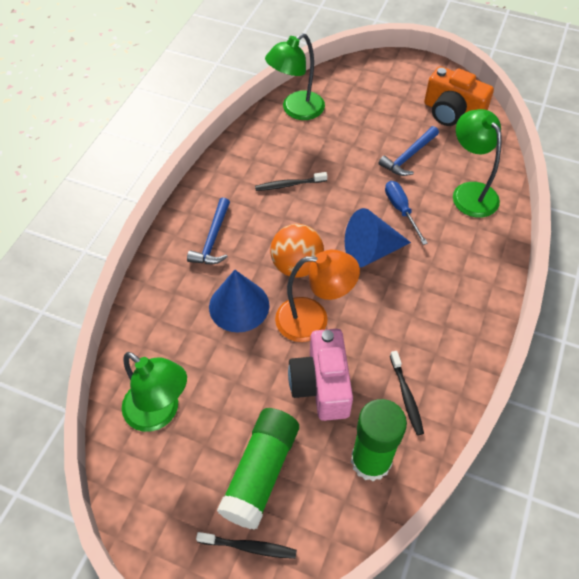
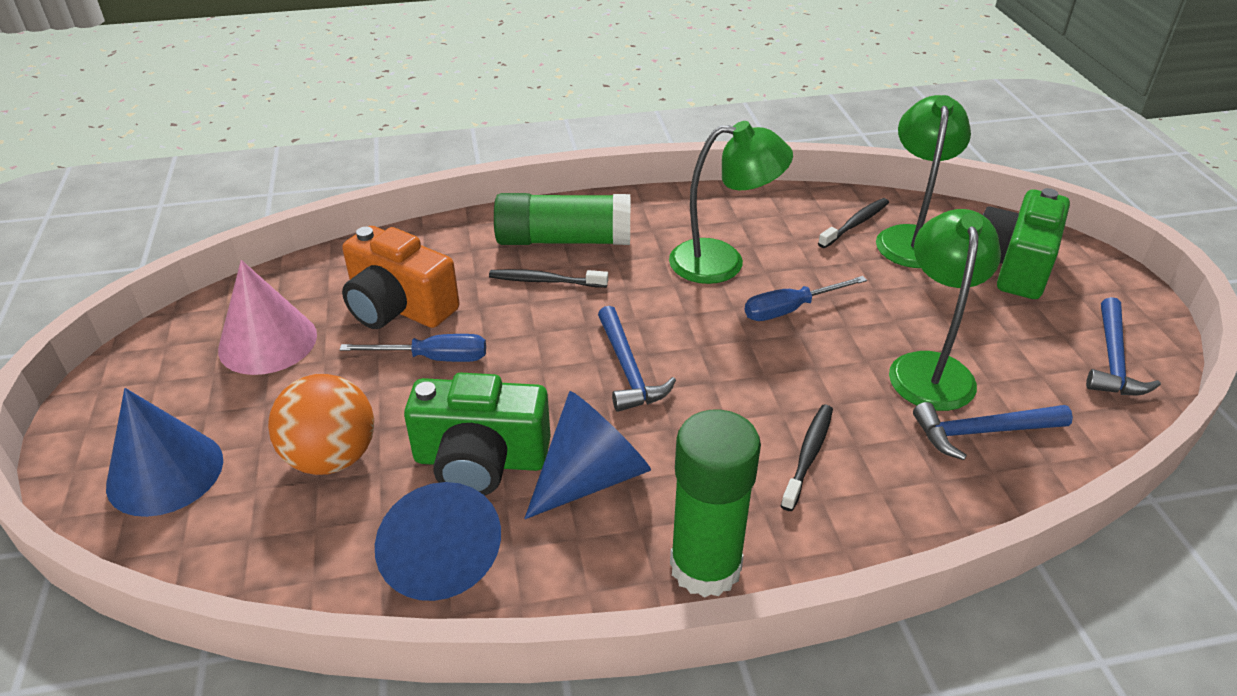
blue cone: 2 -> 3
blue hammer: 2 -> 3
blue screwdriver: 1 -> 2
green camera: 0 -> 2
orange lamp: 1 -> 0
pink camera: 1 -> 0
pink cone: 0 -> 1

